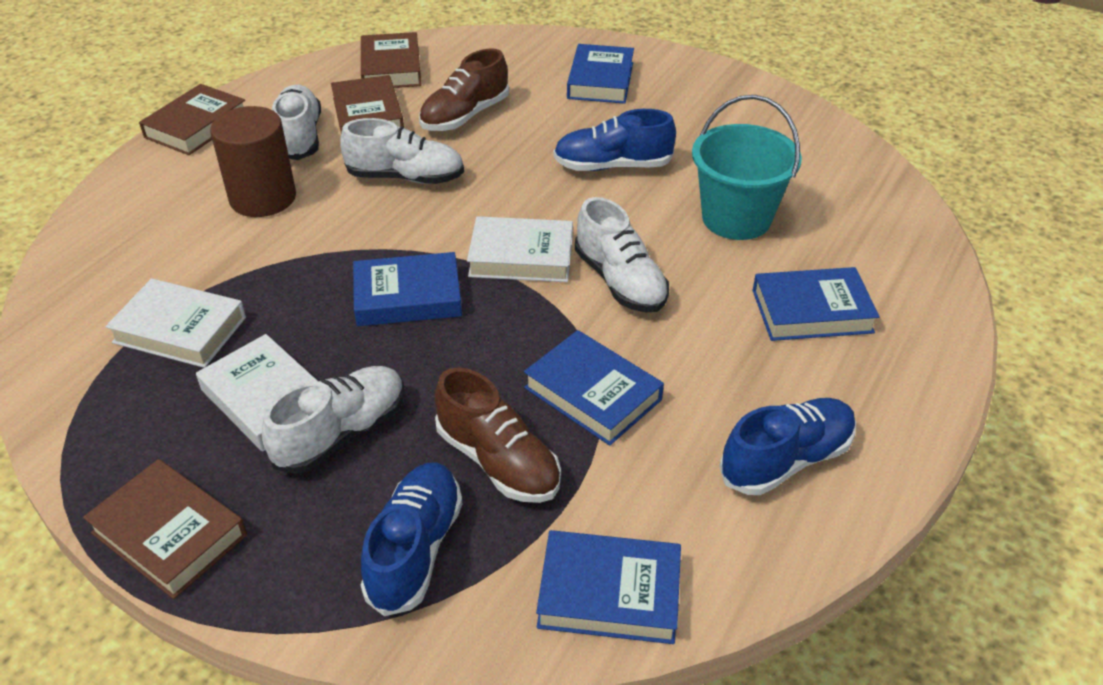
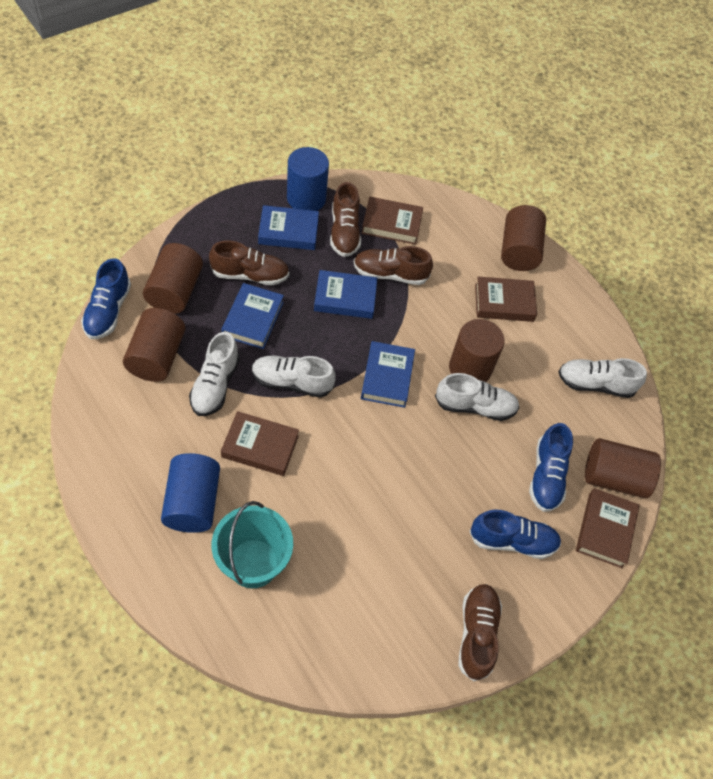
blue book: 5 -> 4
blue cylinder: 0 -> 2
brown cylinder: 1 -> 5
brown shoe: 2 -> 4
white book: 3 -> 0

